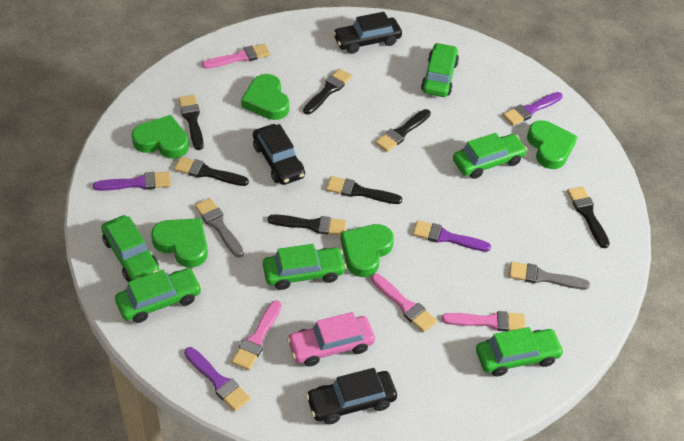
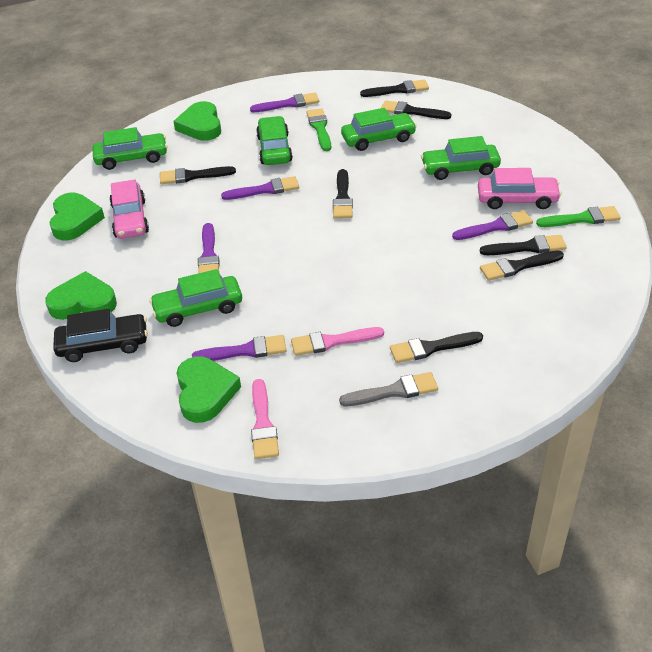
black car: 3 -> 1
green brush: 0 -> 2
green car: 6 -> 5
green heart: 5 -> 4
grey brush: 2 -> 1
pink brush: 4 -> 2
pink car: 1 -> 2
purple brush: 4 -> 5

